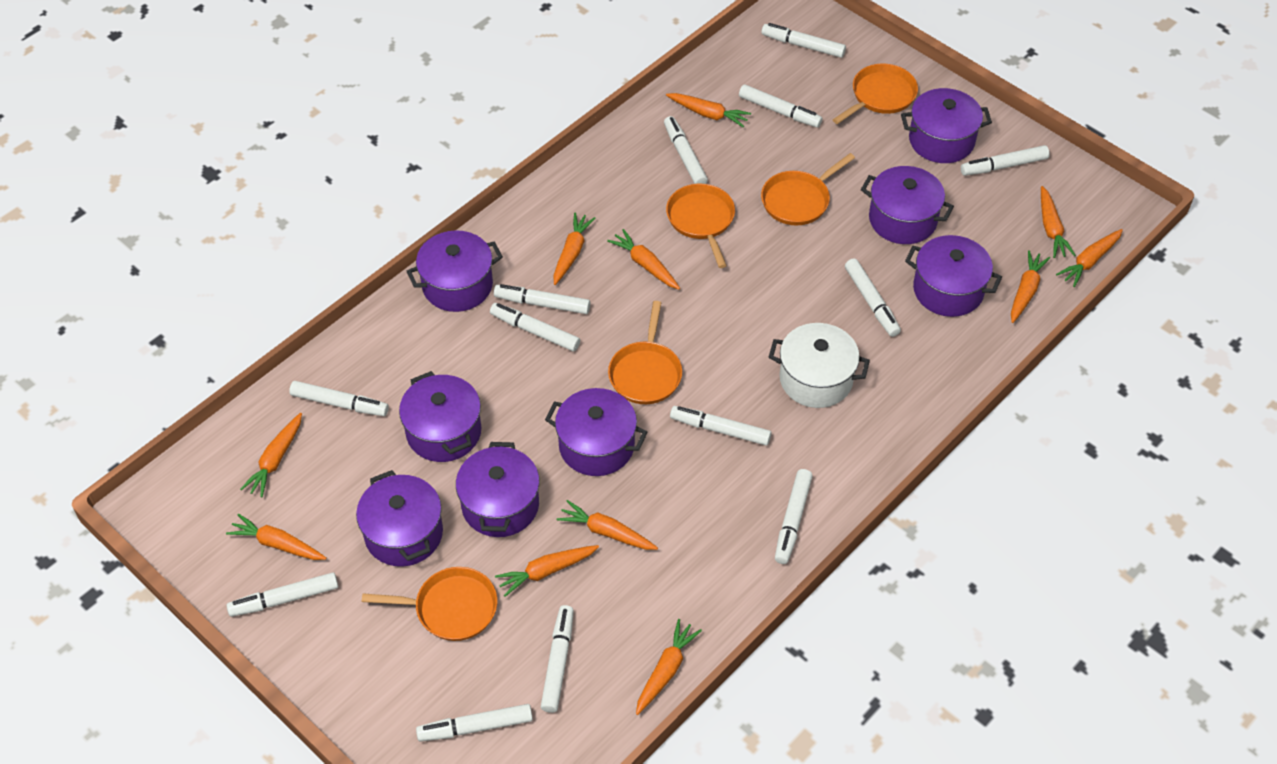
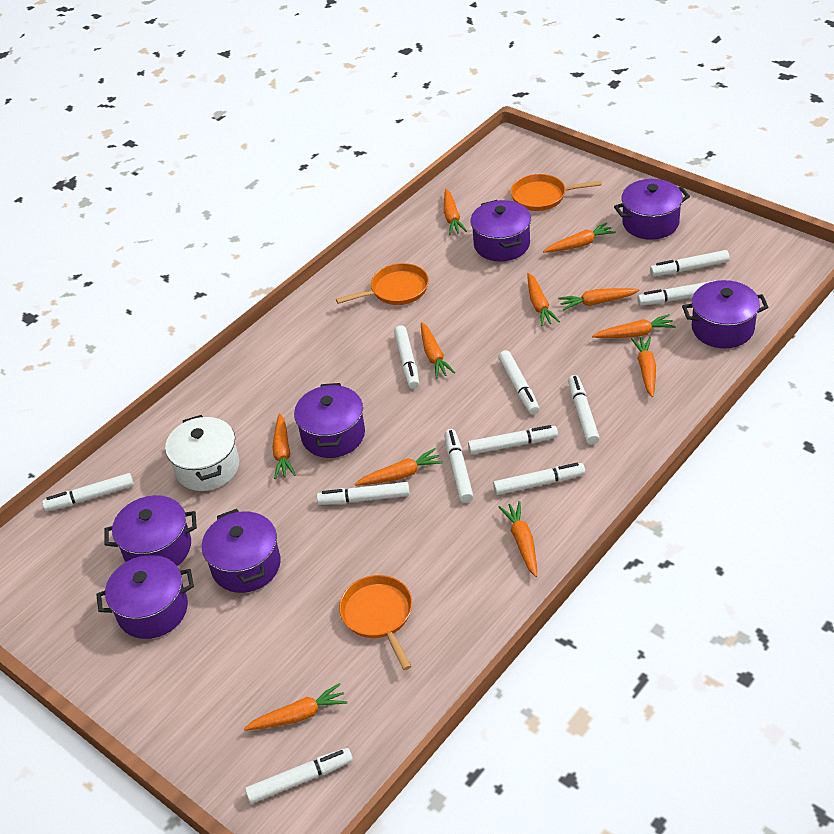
orange pan: 5 -> 3
purple pot: 8 -> 7
white marker: 13 -> 11

